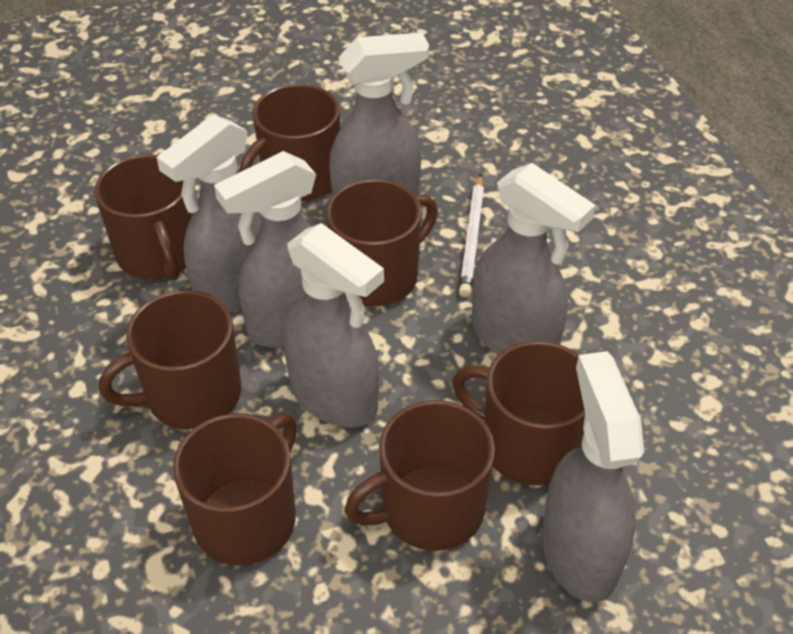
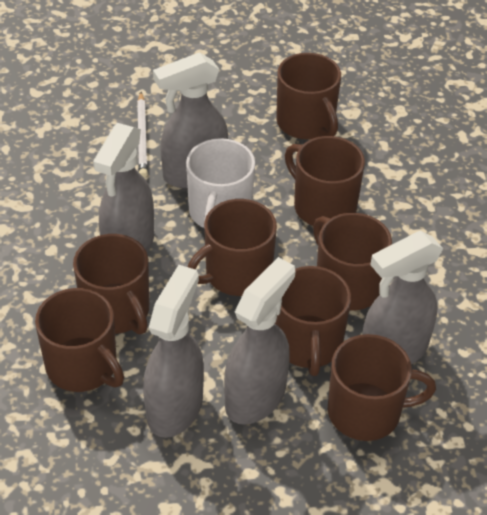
brown mug: 7 -> 8
grey spray bottle: 6 -> 5
white mug: 0 -> 1

